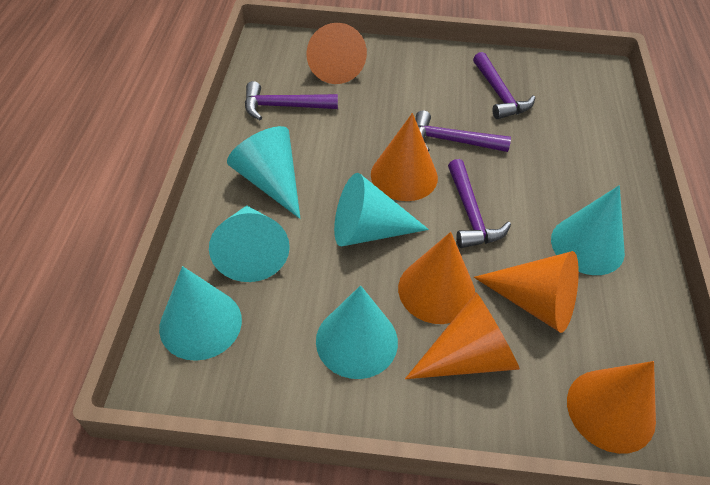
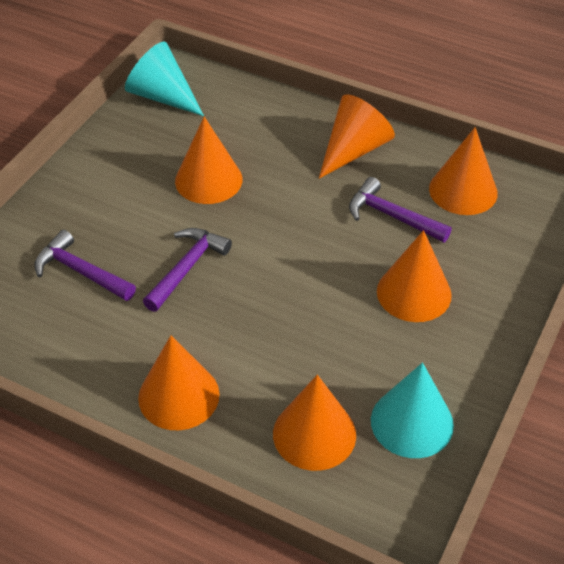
purple hammer: 4 -> 3
turquoise cone: 6 -> 2

